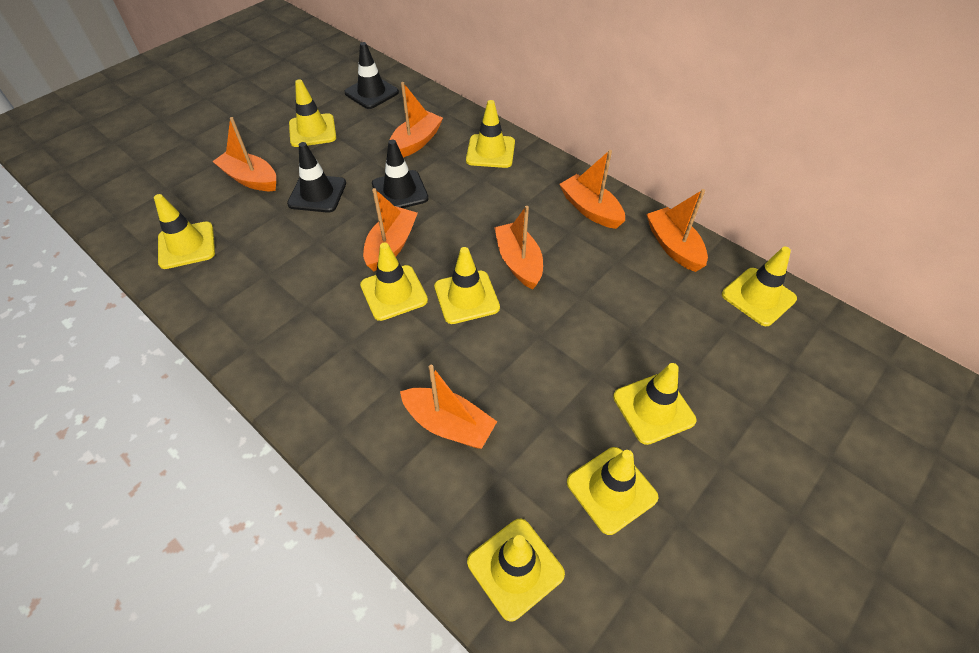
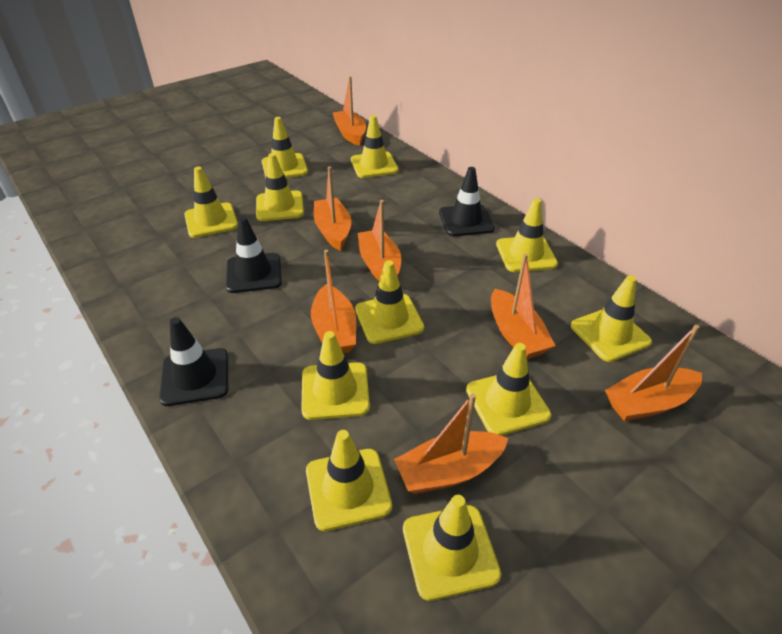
yellow traffic cone: 9 -> 11

